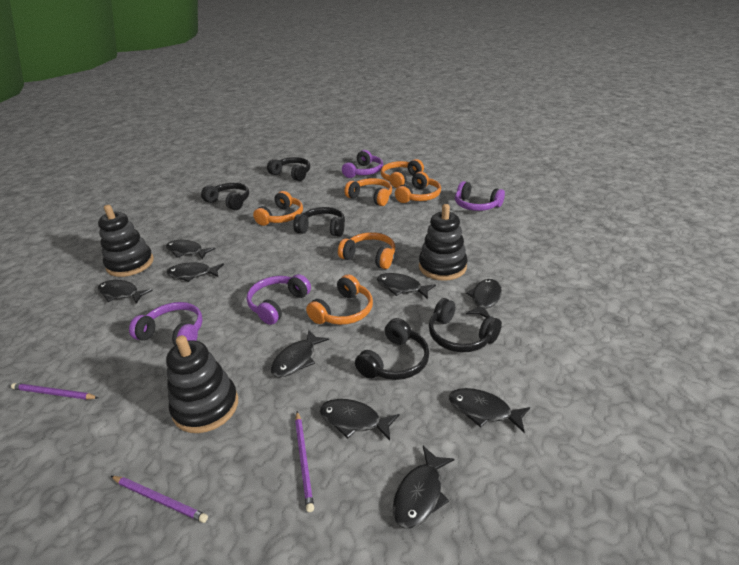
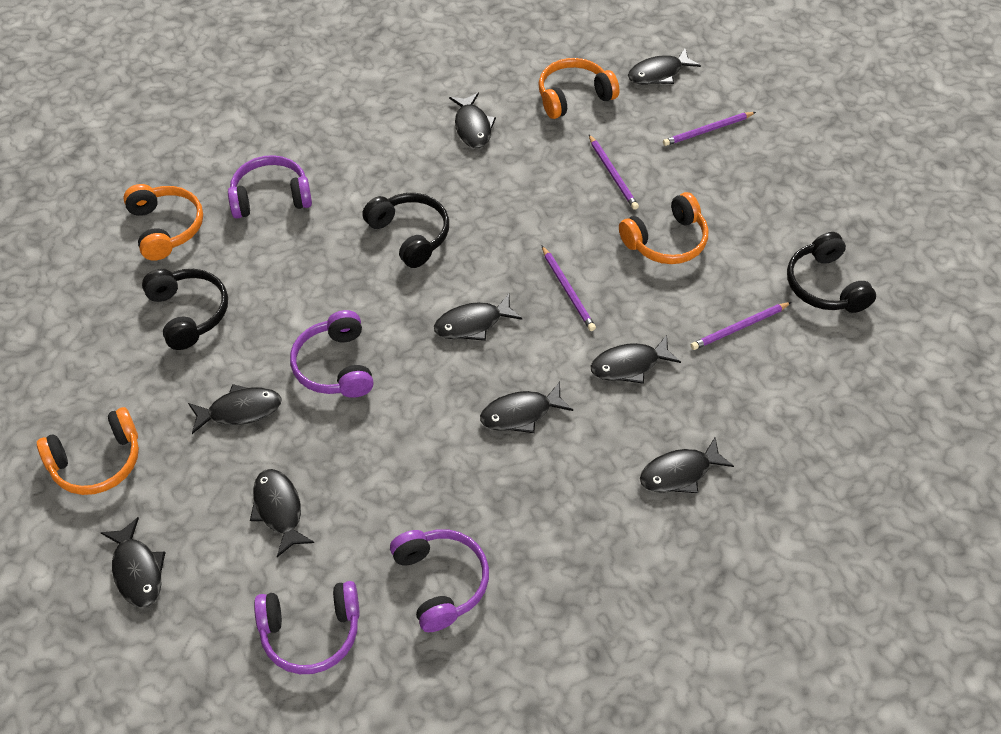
black headphones: 5 -> 3
black stacking toy: 3 -> 0
orange headphones: 6 -> 4
purple pencil: 3 -> 4

